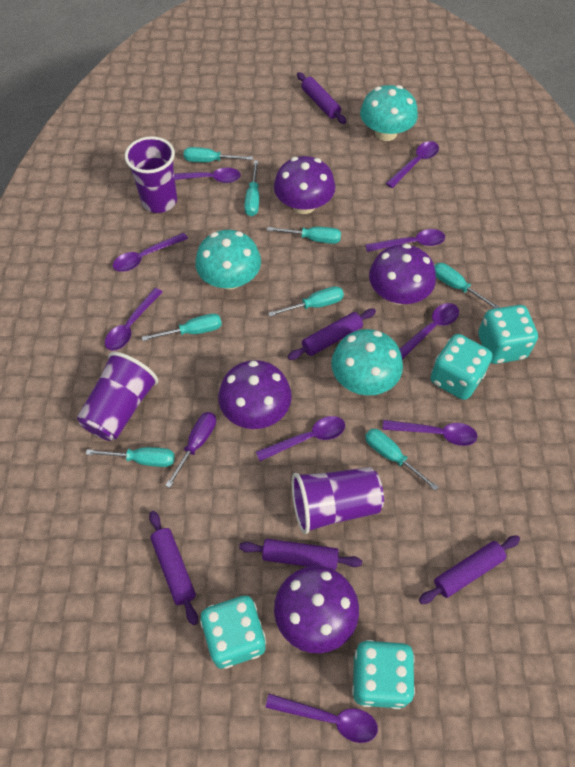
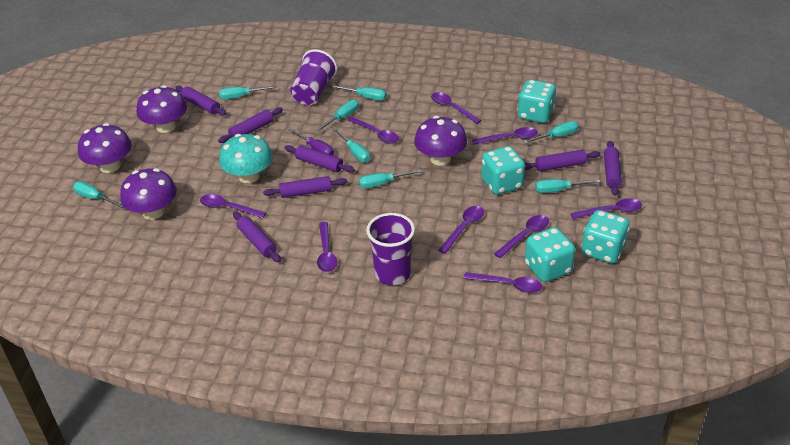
purple cup: 3 -> 2
purple rolling pin: 5 -> 7
turquoise mushroom: 3 -> 1

